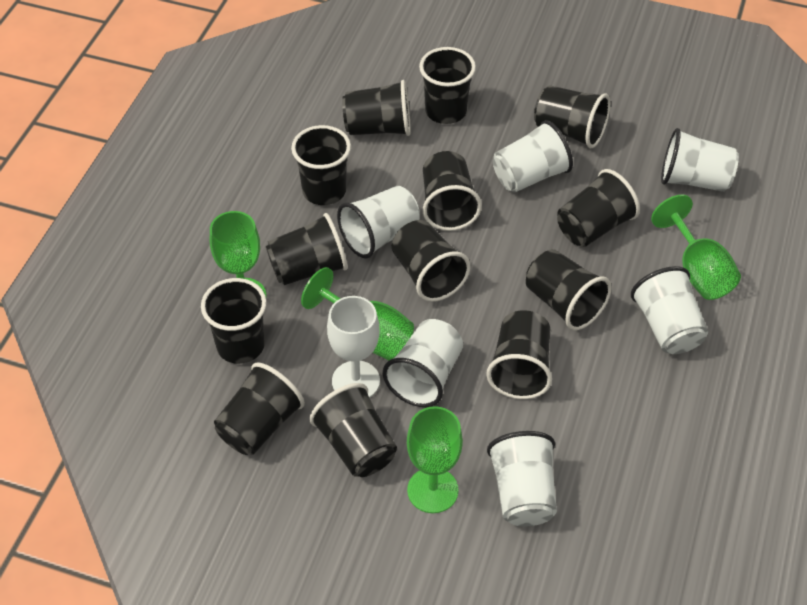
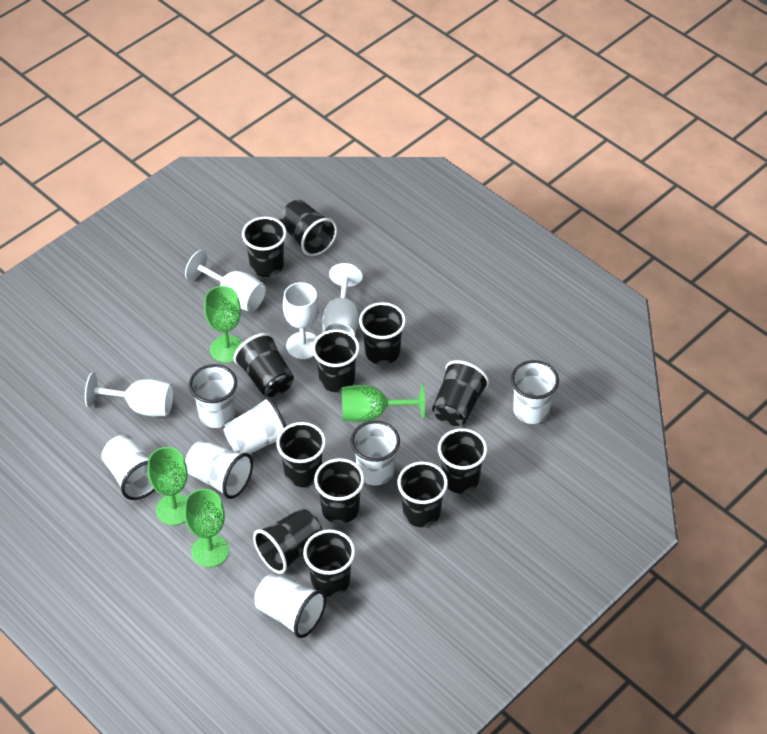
black cup: 13 -> 12
white cup: 6 -> 7
white goblet: 1 -> 4

